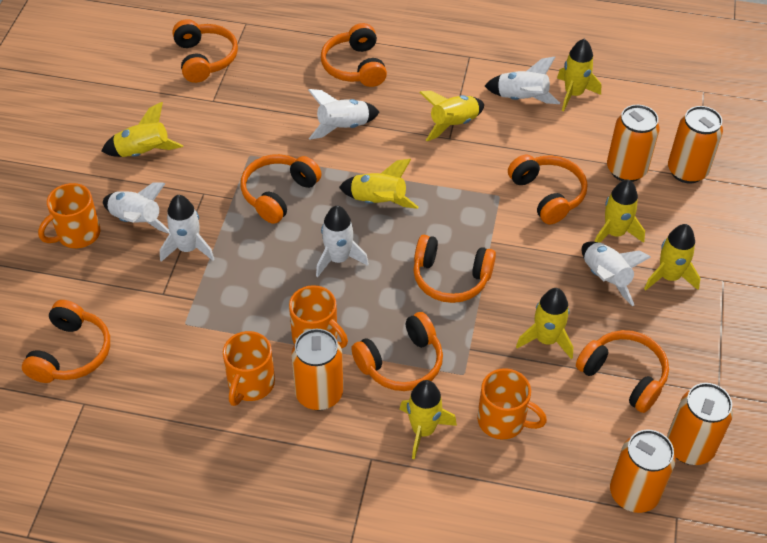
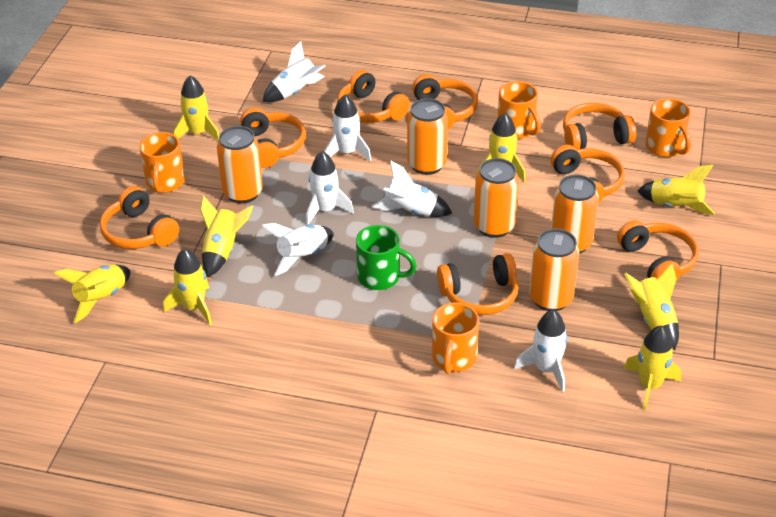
green mug: 0 -> 1

